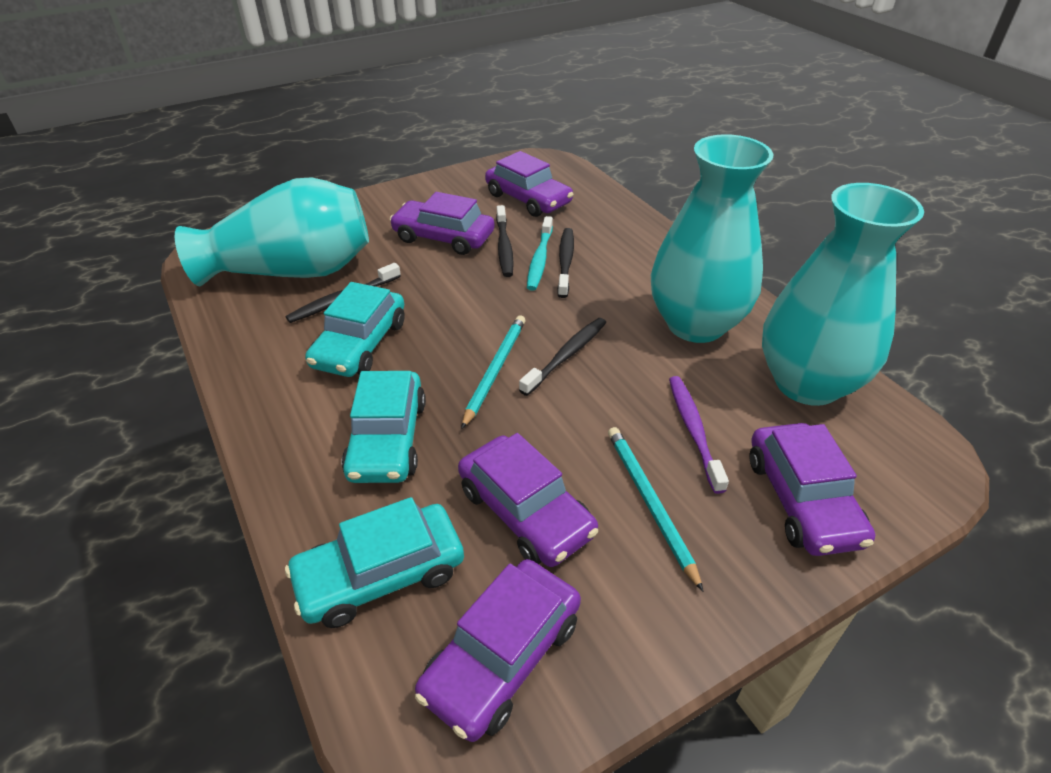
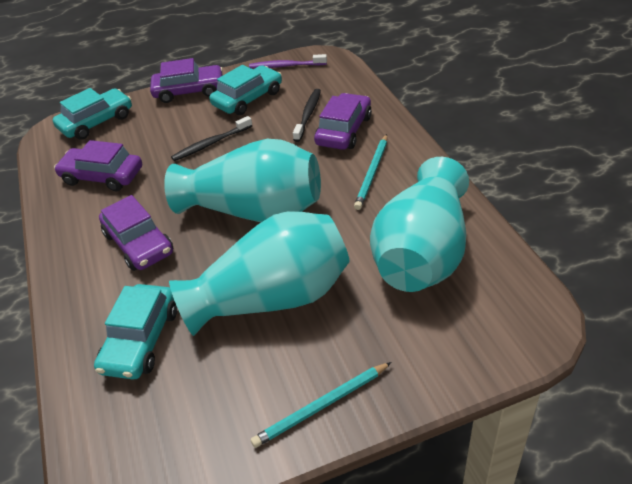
black toothbrush: 4 -> 2
purple car: 5 -> 4
turquoise toothbrush: 1 -> 0

